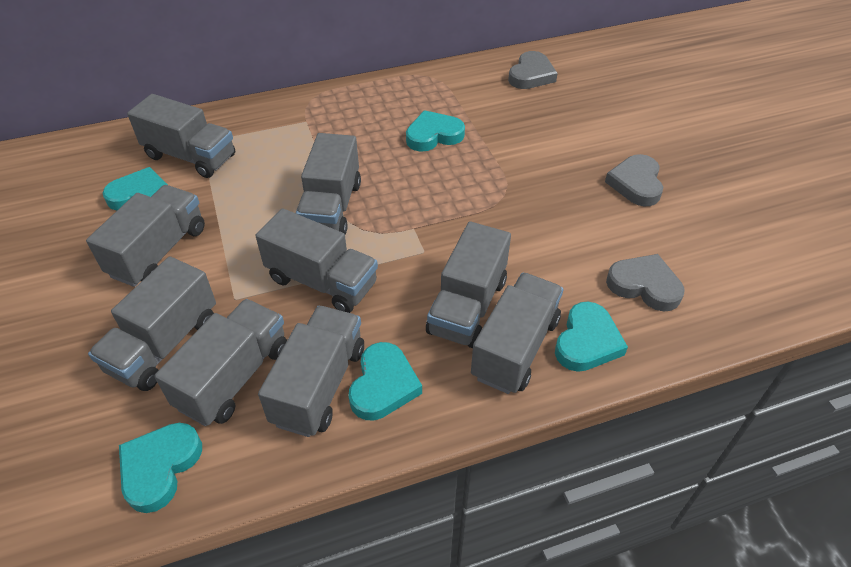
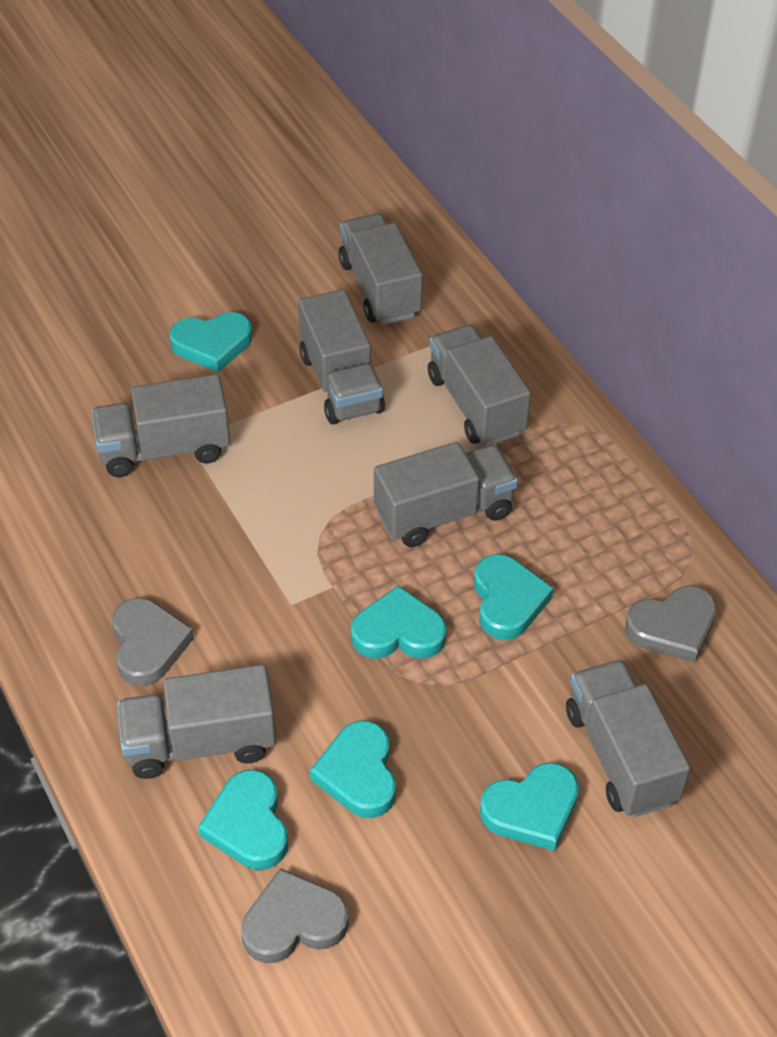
grey truck: 9 -> 7
turquoise heart: 5 -> 6

